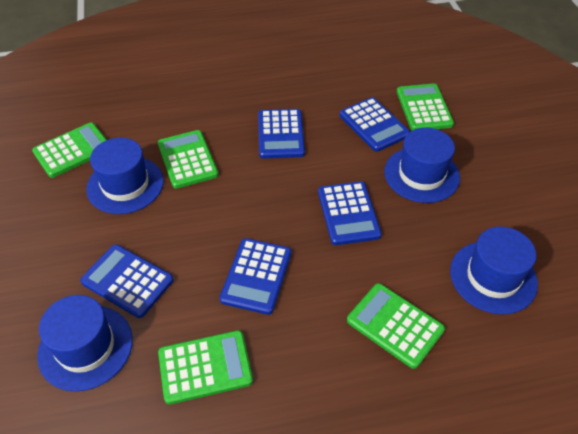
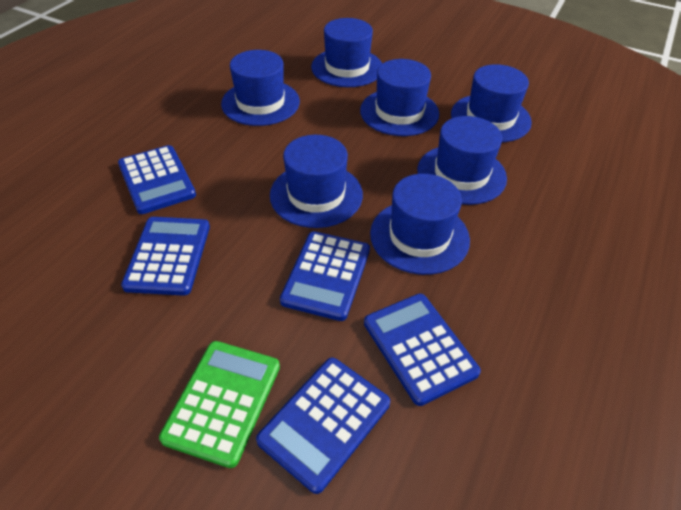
blue hat: 4 -> 7
green calculator: 5 -> 1

